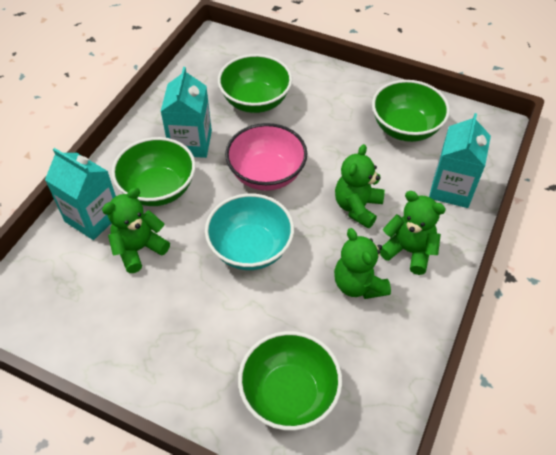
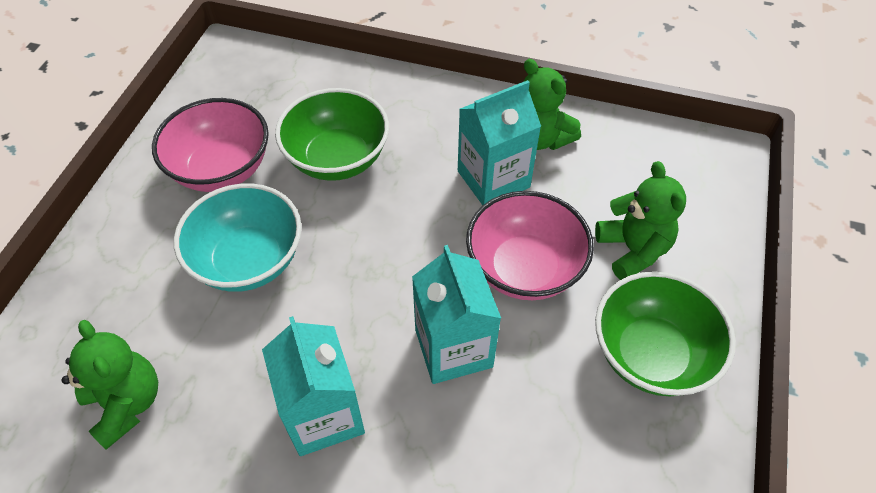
green bowl: 4 -> 2
green teddy bear: 4 -> 3
pink bowl: 1 -> 2

